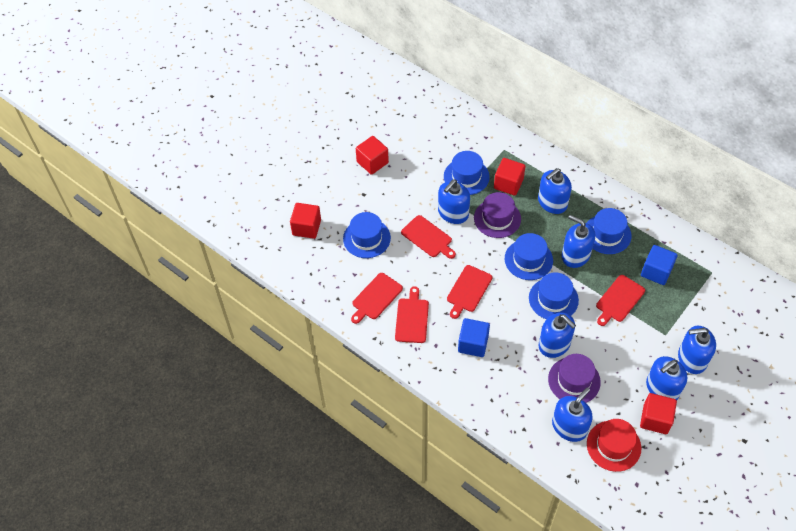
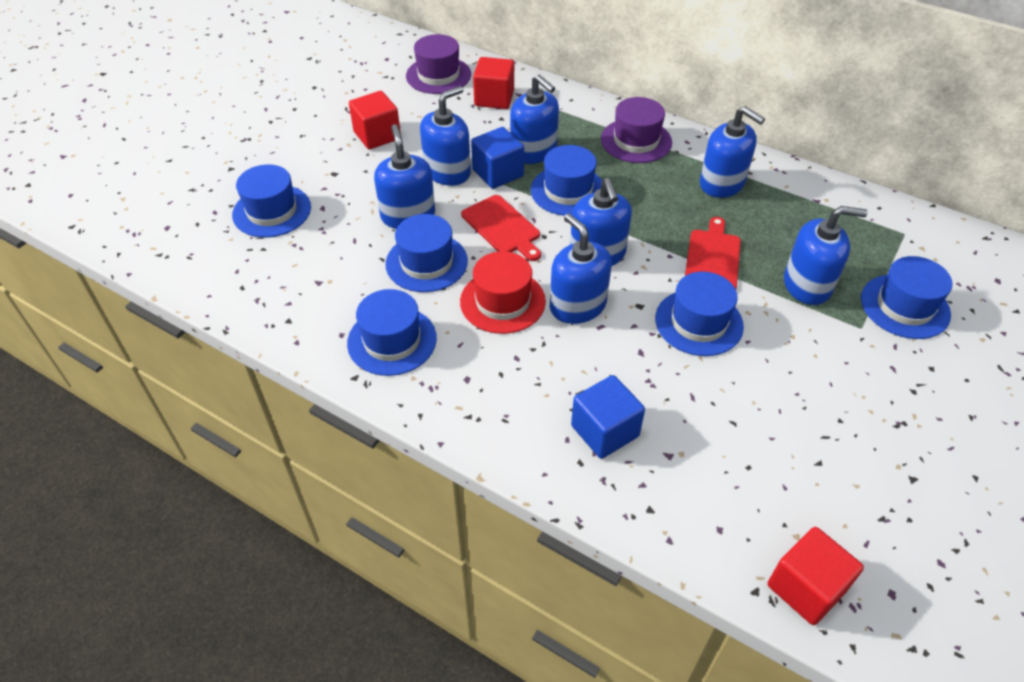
blue hat: 5 -> 6
red cube: 4 -> 3
red cutting board: 5 -> 2

